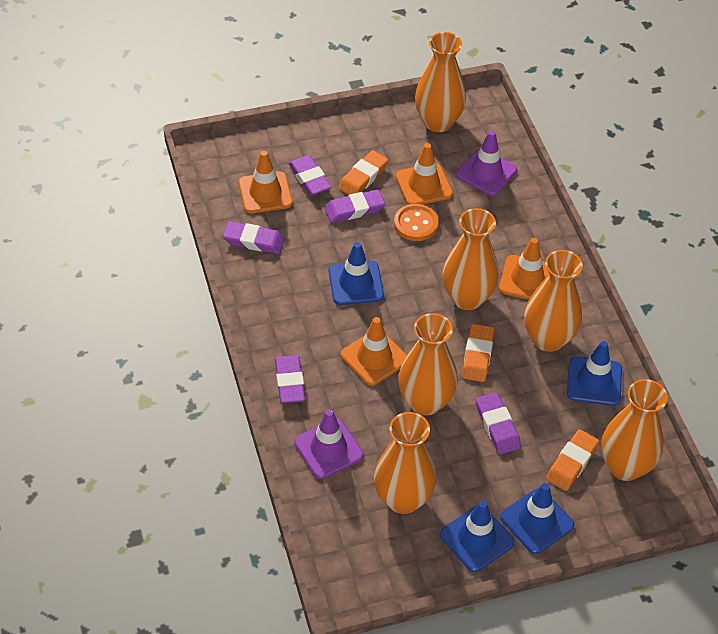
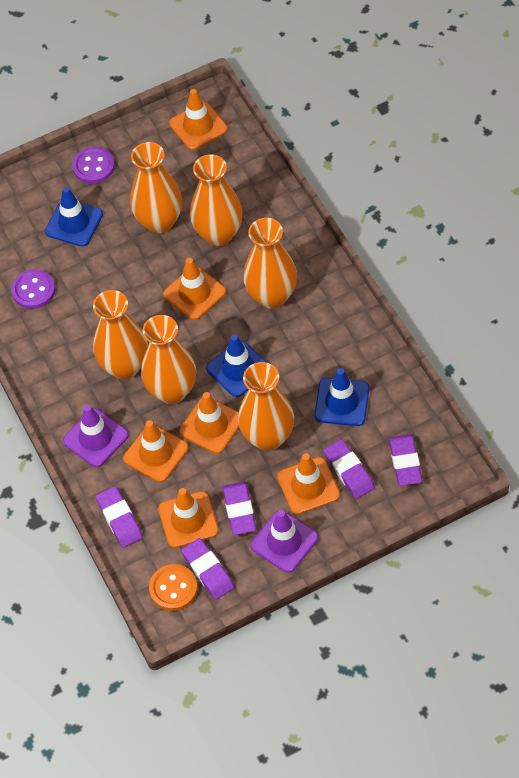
blue traffic cone: 4 -> 3
orange eraser: 3 -> 0
orange traffic cone: 4 -> 6
purple button: 0 -> 2

